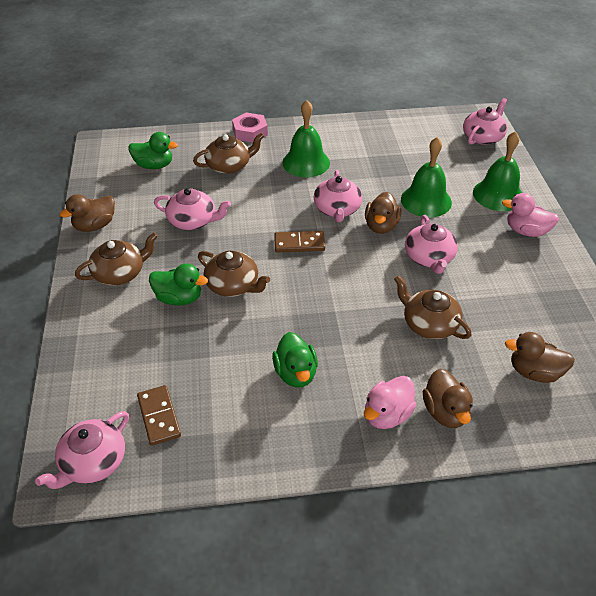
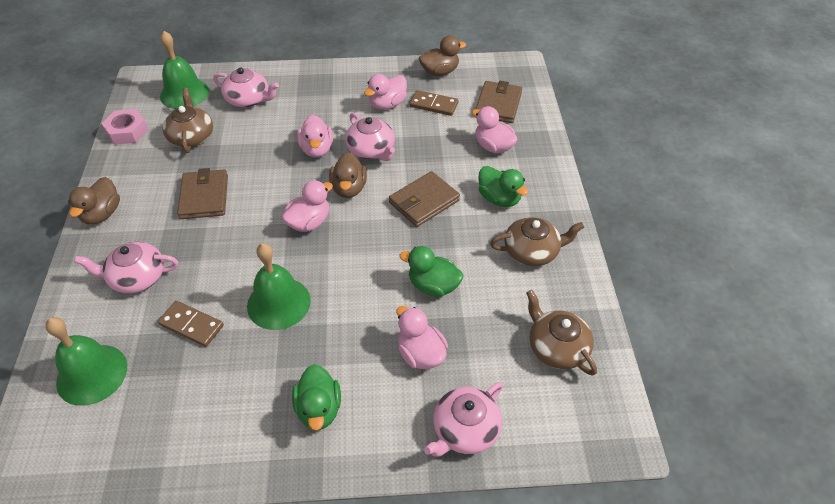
brown duck: 4 -> 3
brown teapot: 4 -> 3
brown wallet: 0 -> 3
pink duck: 2 -> 5
pink teapot: 5 -> 4

